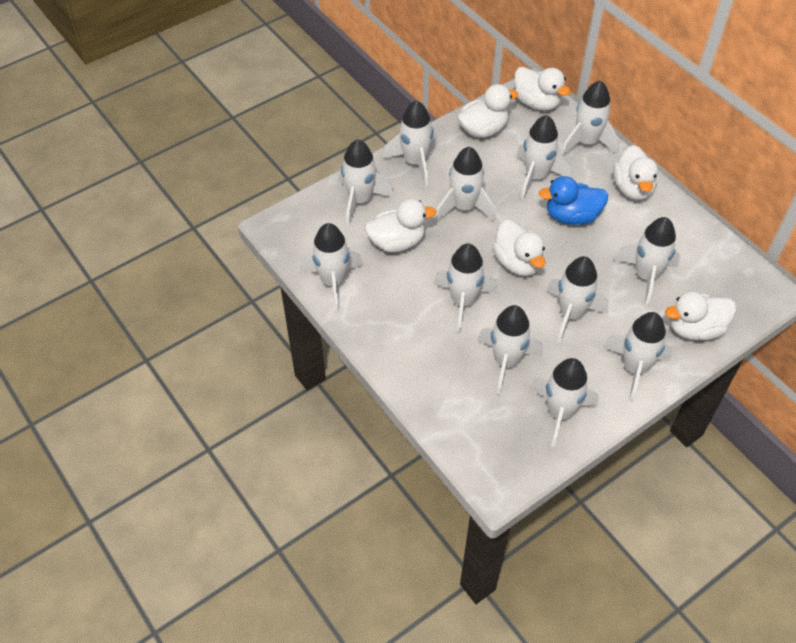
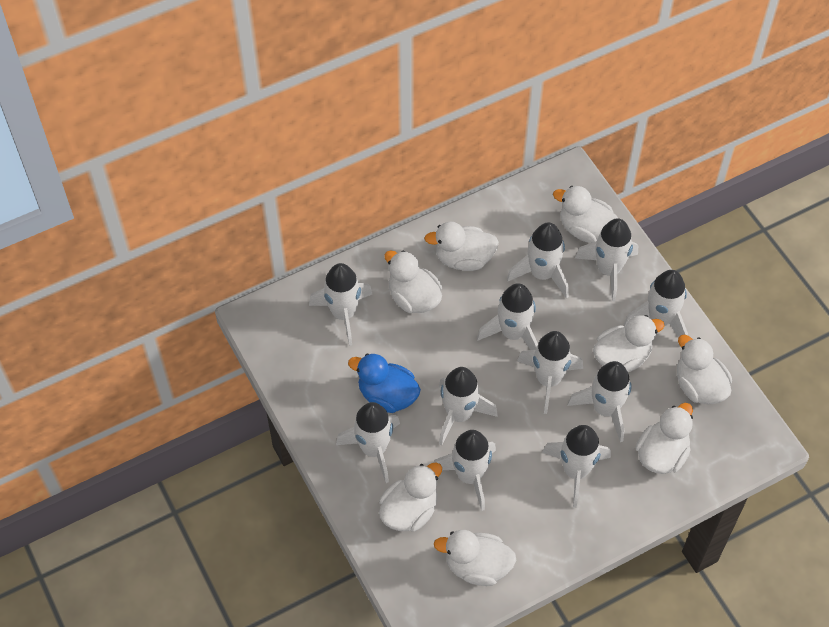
white duck: 6 -> 8
white rocket: 12 -> 11

